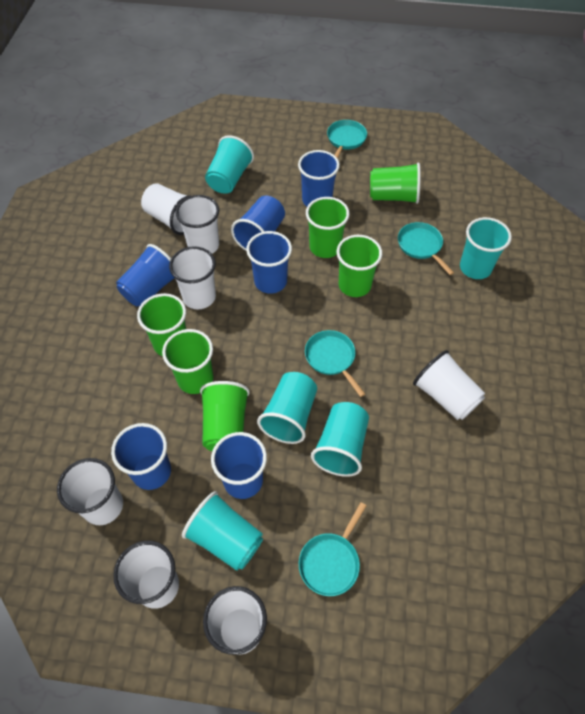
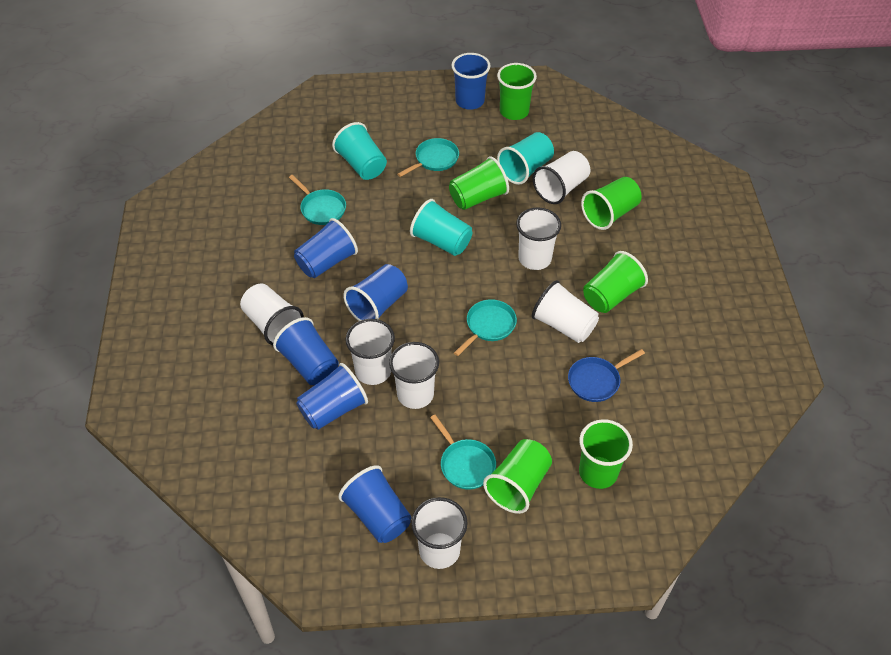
blue pan: 0 -> 1
turquoise cup: 5 -> 3

